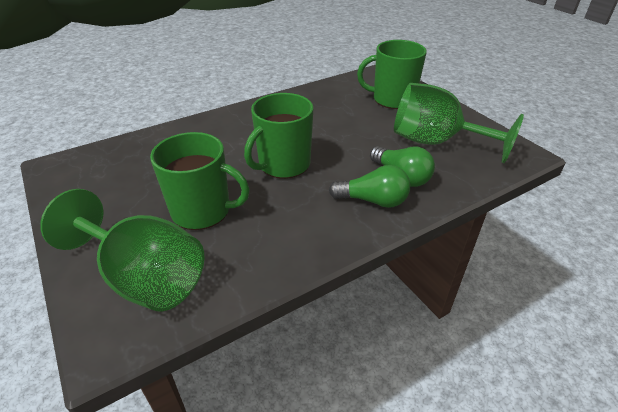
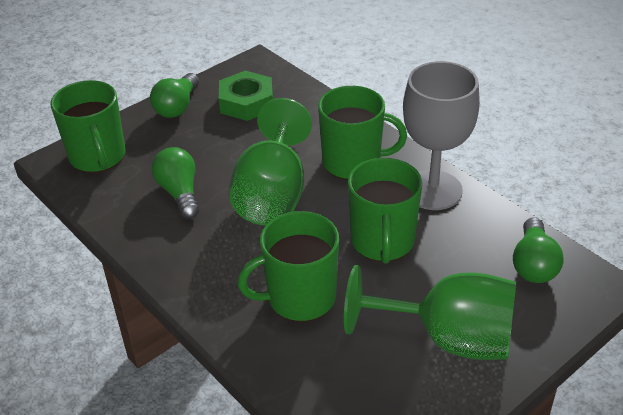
green light bulb: 2 -> 3
green mug: 3 -> 4
green nut: 0 -> 1
grey goblet: 0 -> 1

